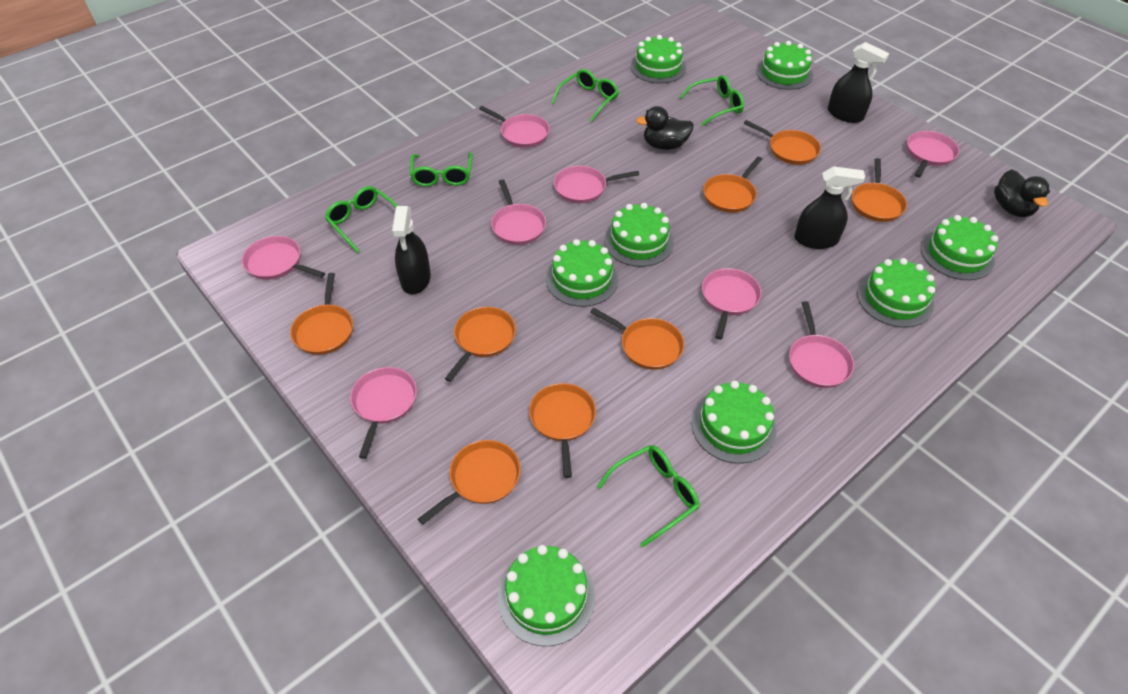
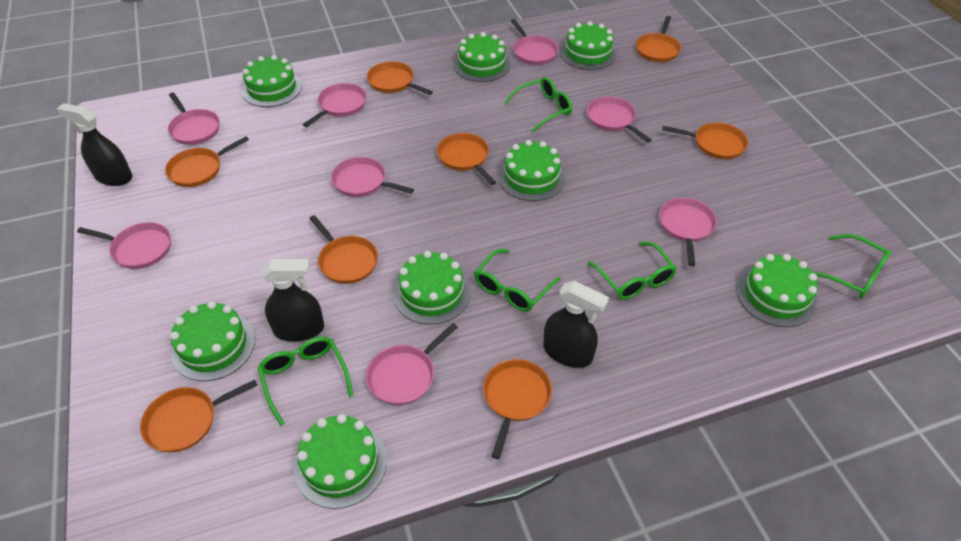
black duck: 2 -> 0

